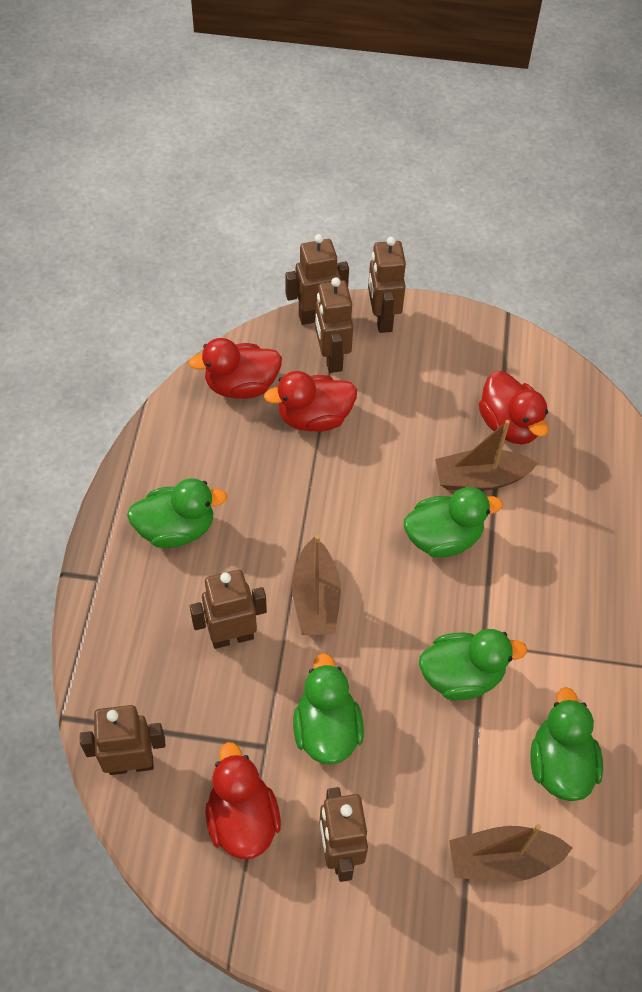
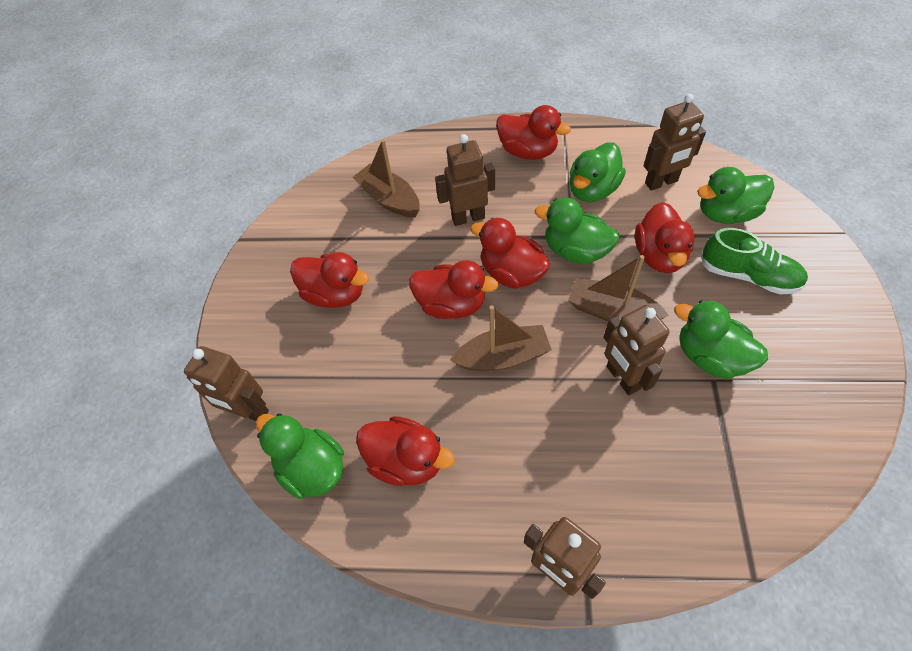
brown robot: 6 -> 5
green shoe: 0 -> 1
red duck: 4 -> 6

